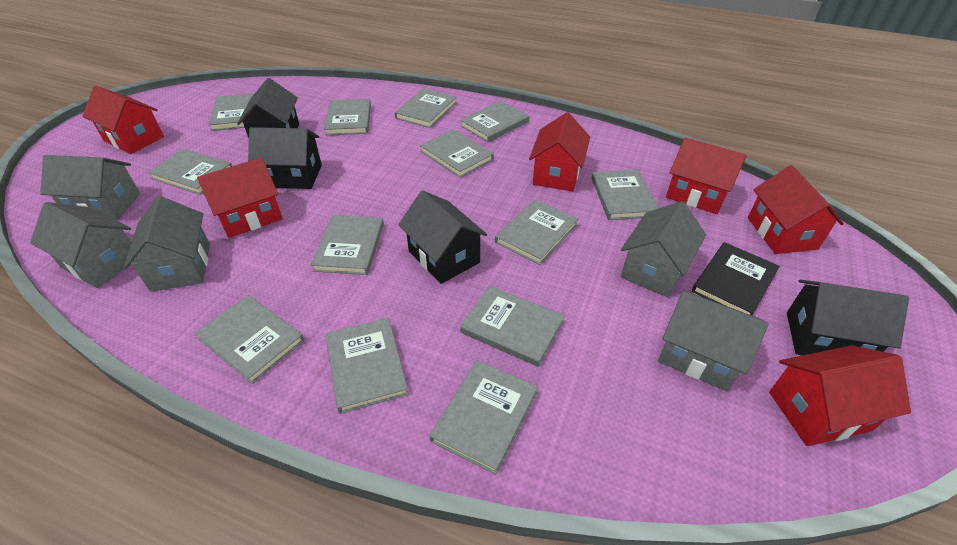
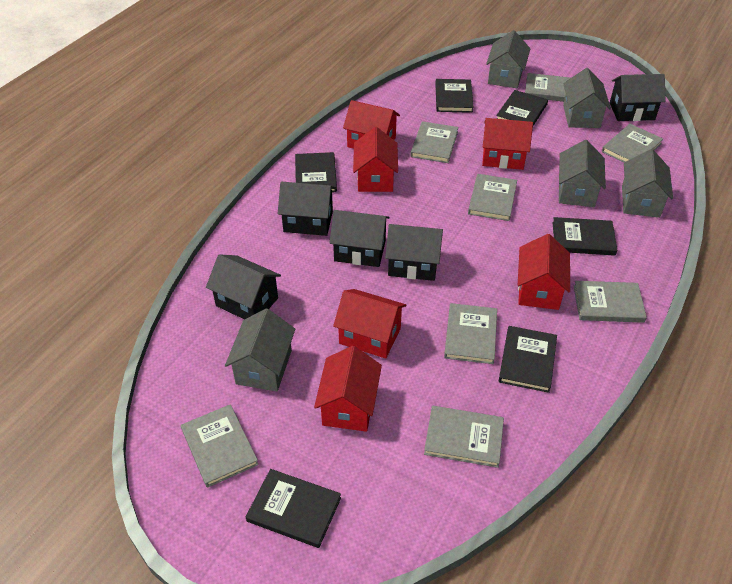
black book: 1 -> 6
black house: 4 -> 5
grey book: 13 -> 8

